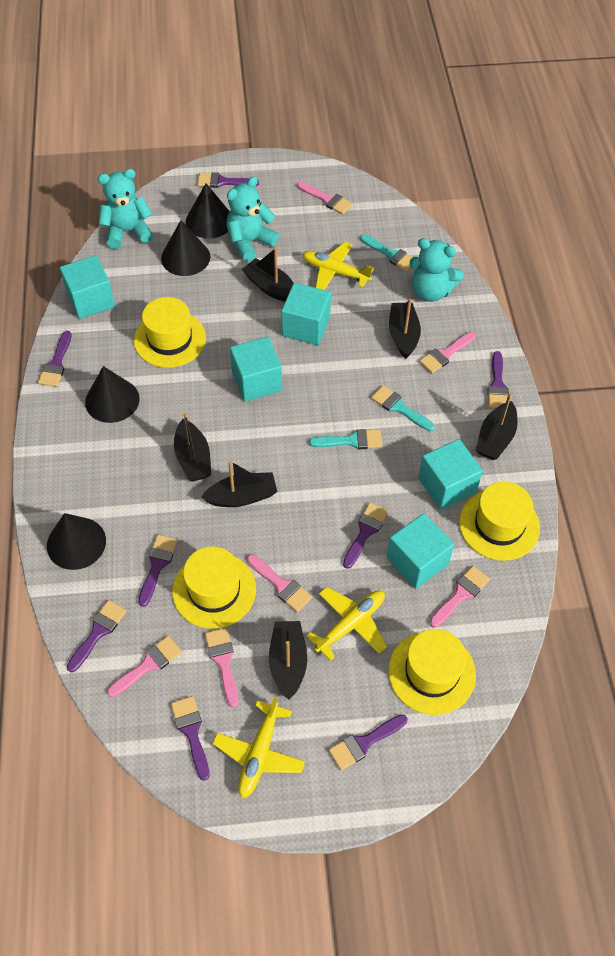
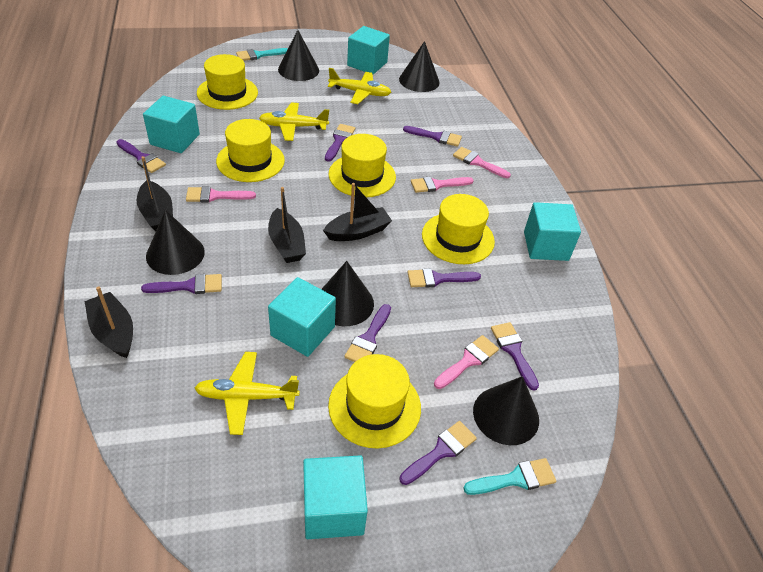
black boat: 6 -> 4
black cone: 4 -> 5
pink brush: 6 -> 4
turquoise brush: 3 -> 2
turquoise teddy bear: 3 -> 0
yellow hat: 4 -> 5

